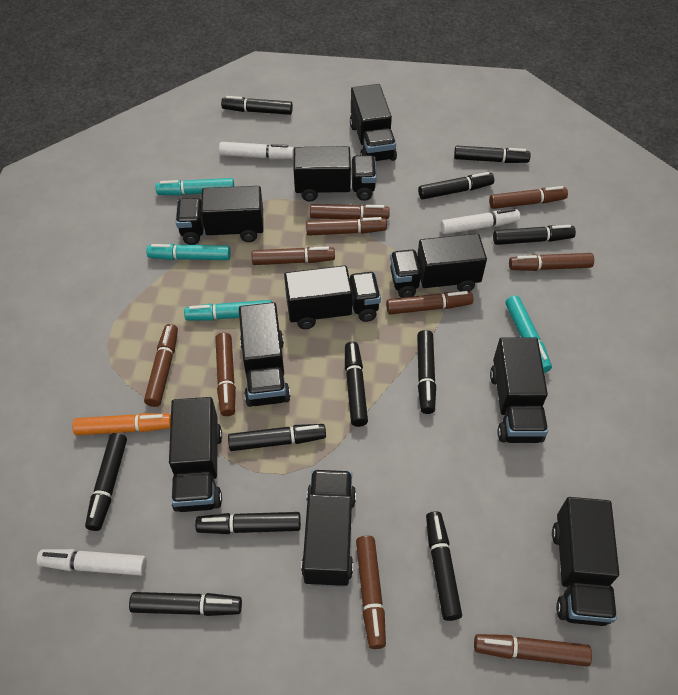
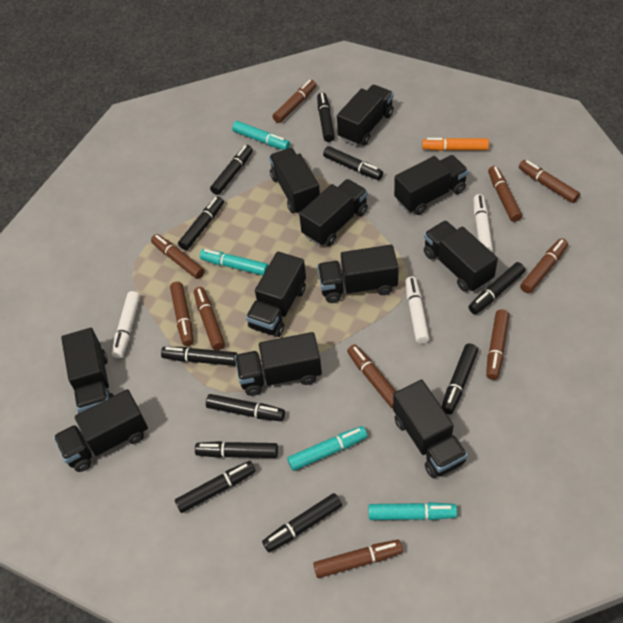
black truck: 10 -> 11

